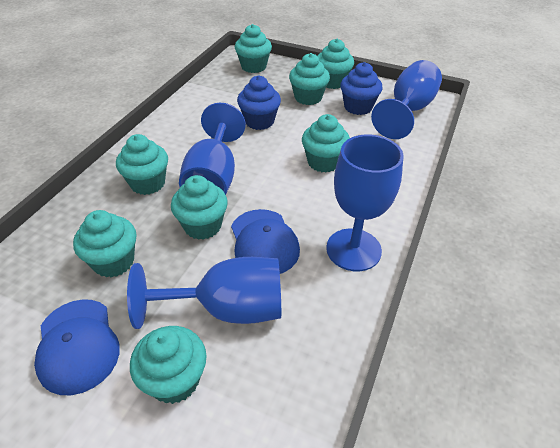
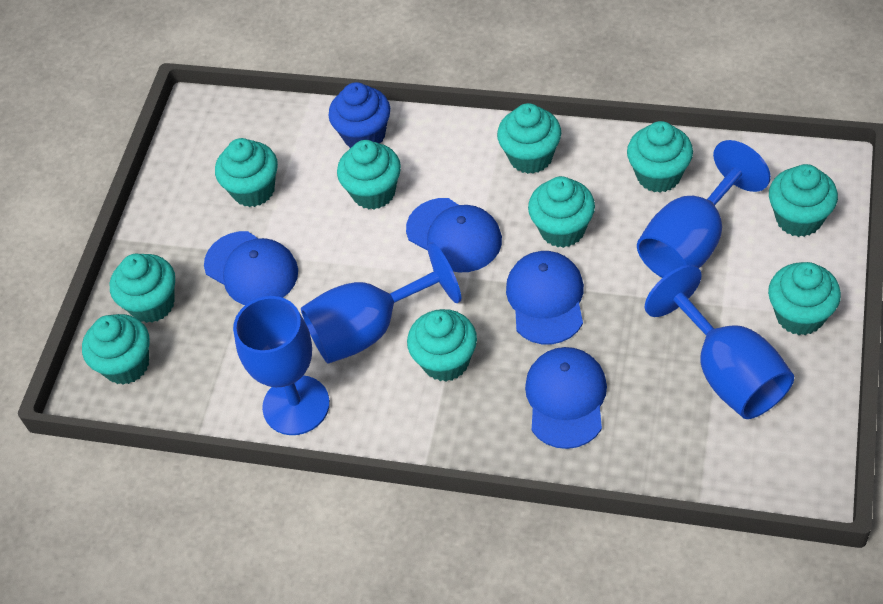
blue cap: 2 -> 4
blue cupcake: 2 -> 1
turquoise cupcake: 8 -> 10

